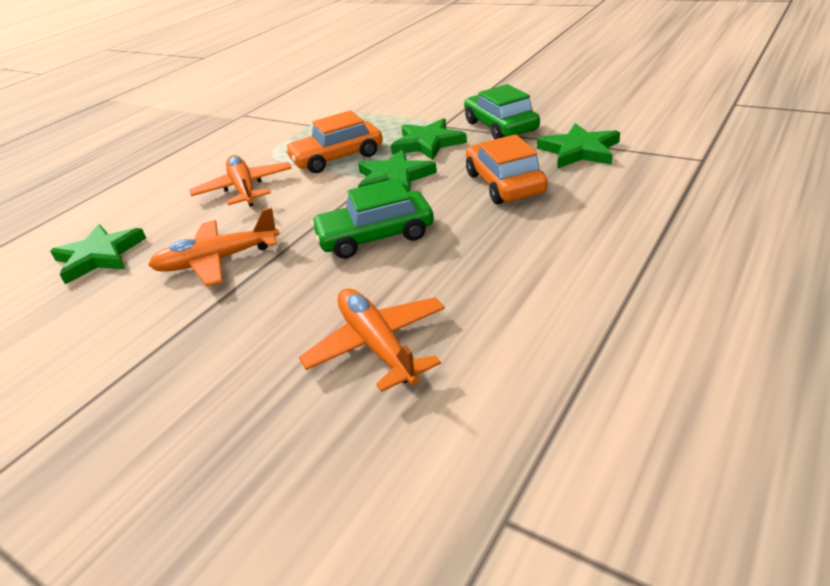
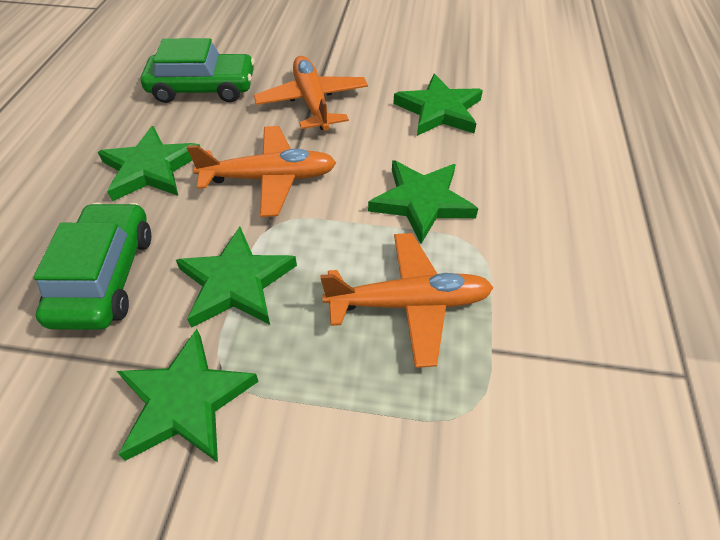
green star: 4 -> 5
orange car: 2 -> 0

